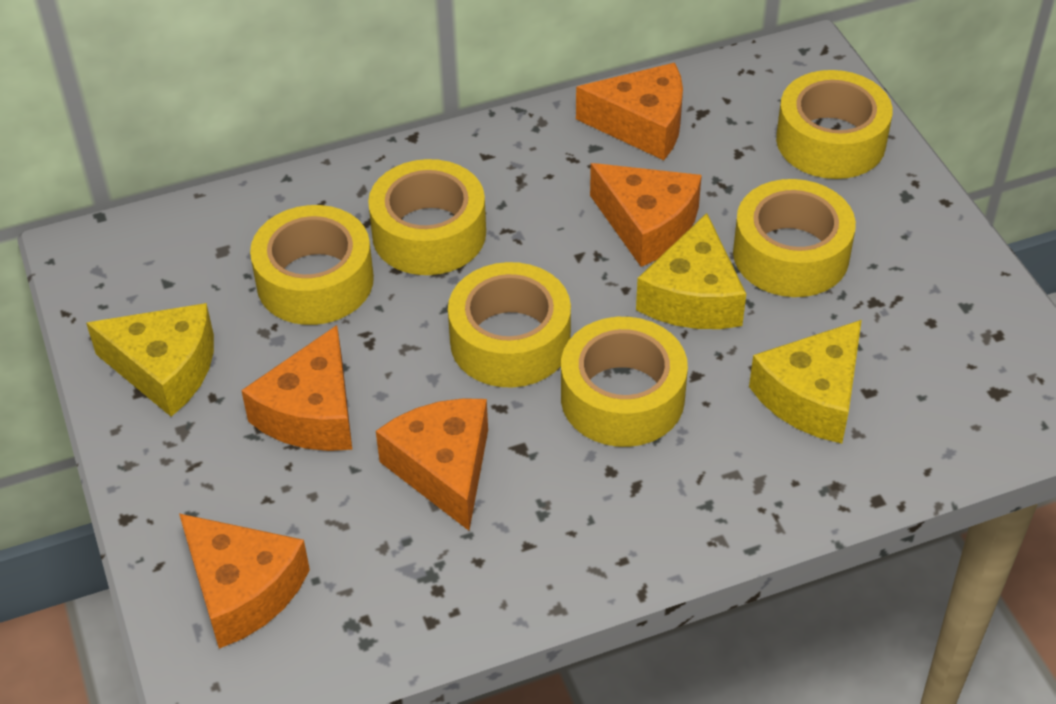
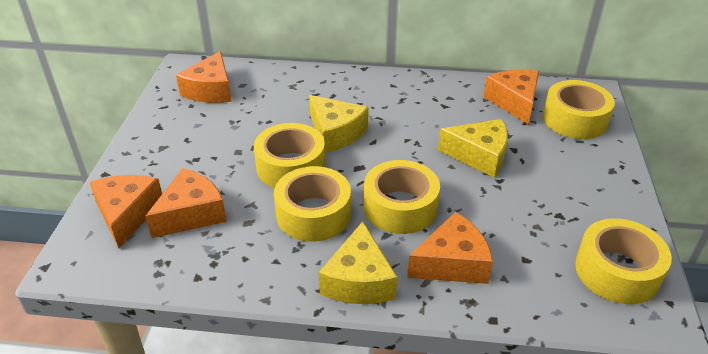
yellow tape: 6 -> 5

